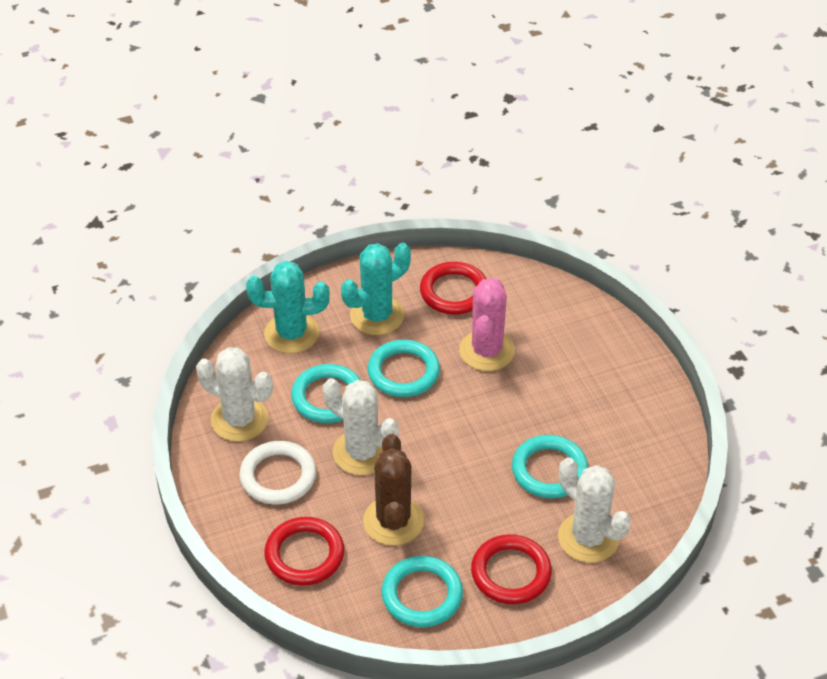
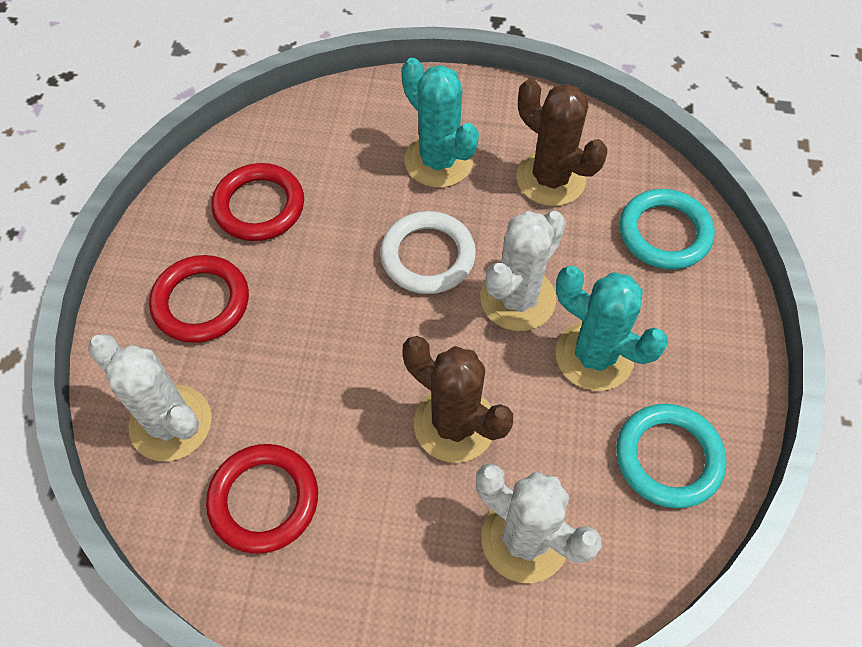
brown cactus: 1 -> 2
pink cactus: 1 -> 0
turquoise ring: 4 -> 2

